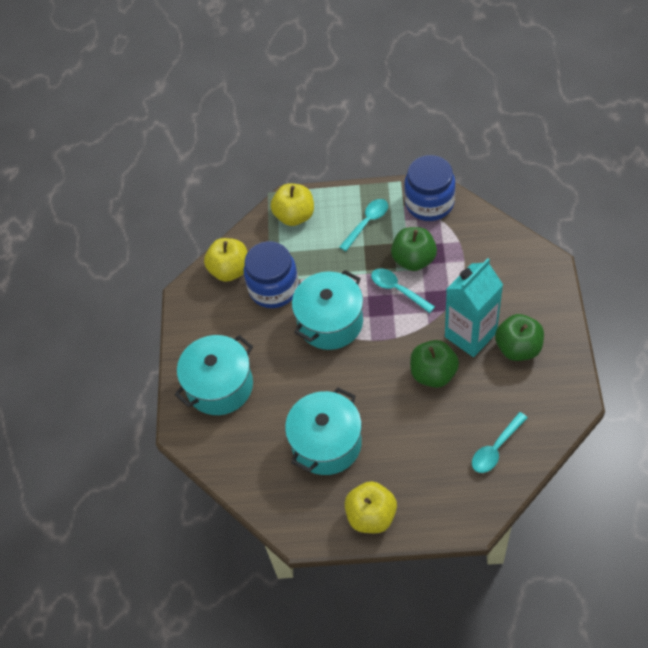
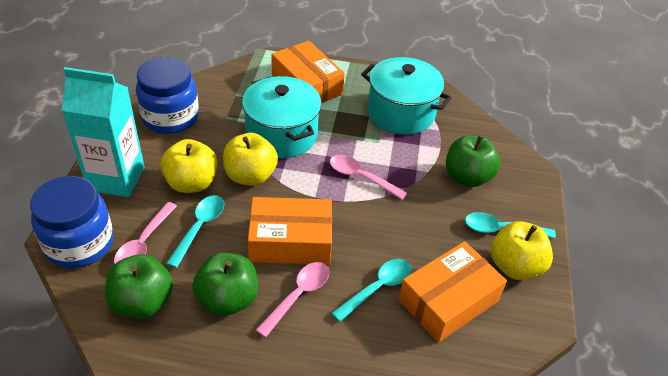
orange box: 0 -> 3
pink spoon: 0 -> 3
turquoise pot: 3 -> 2

